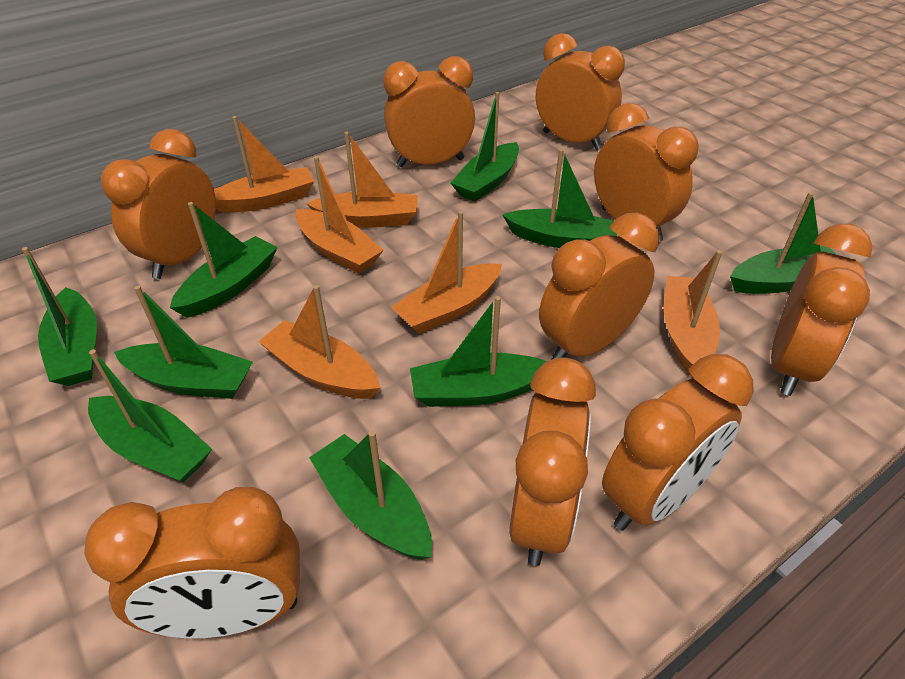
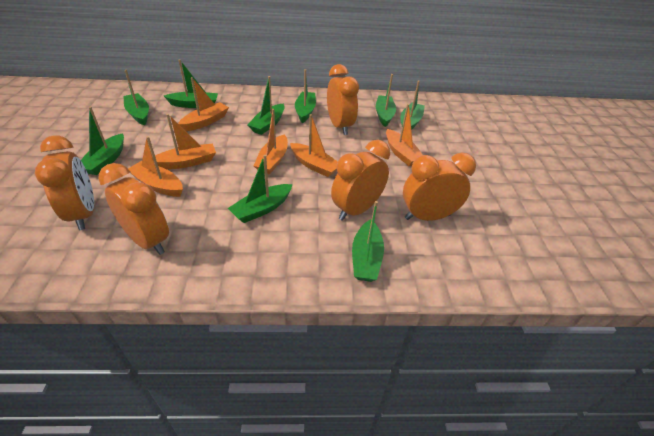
orange clock: 9 -> 5

